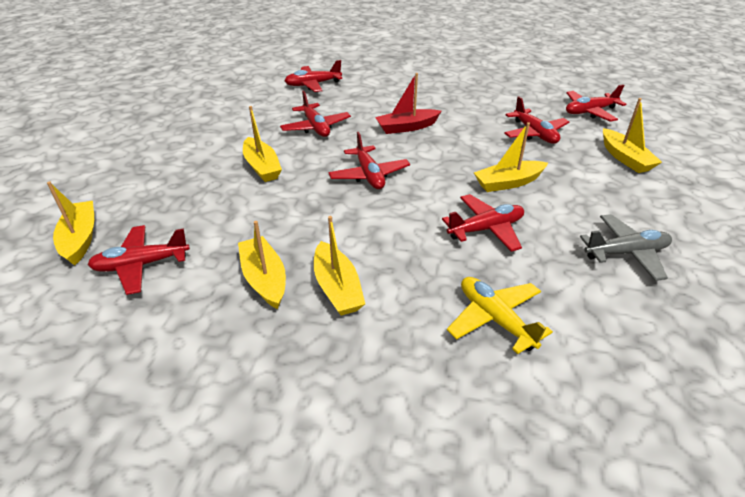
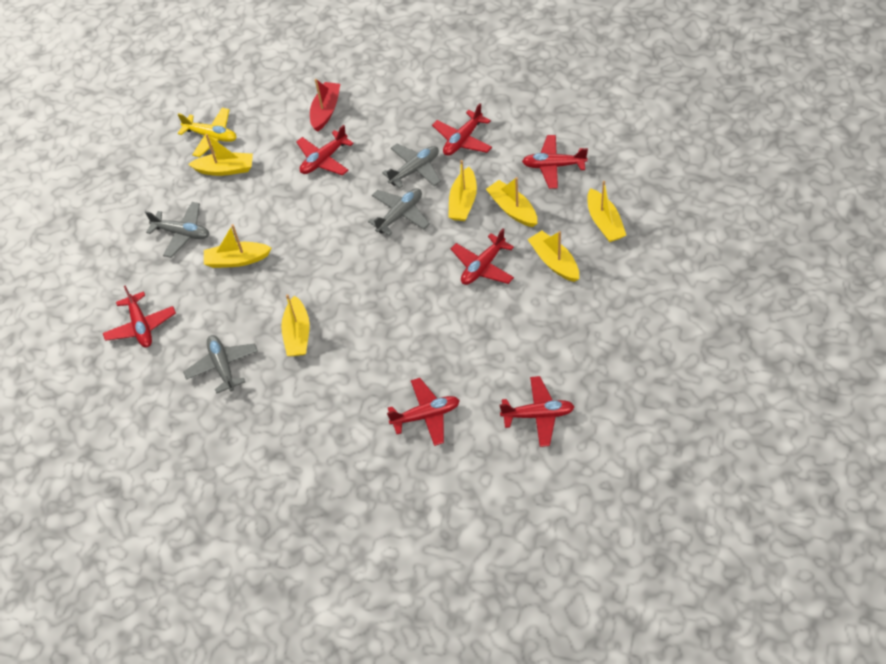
grey plane: 1 -> 4
yellow boat: 6 -> 7

